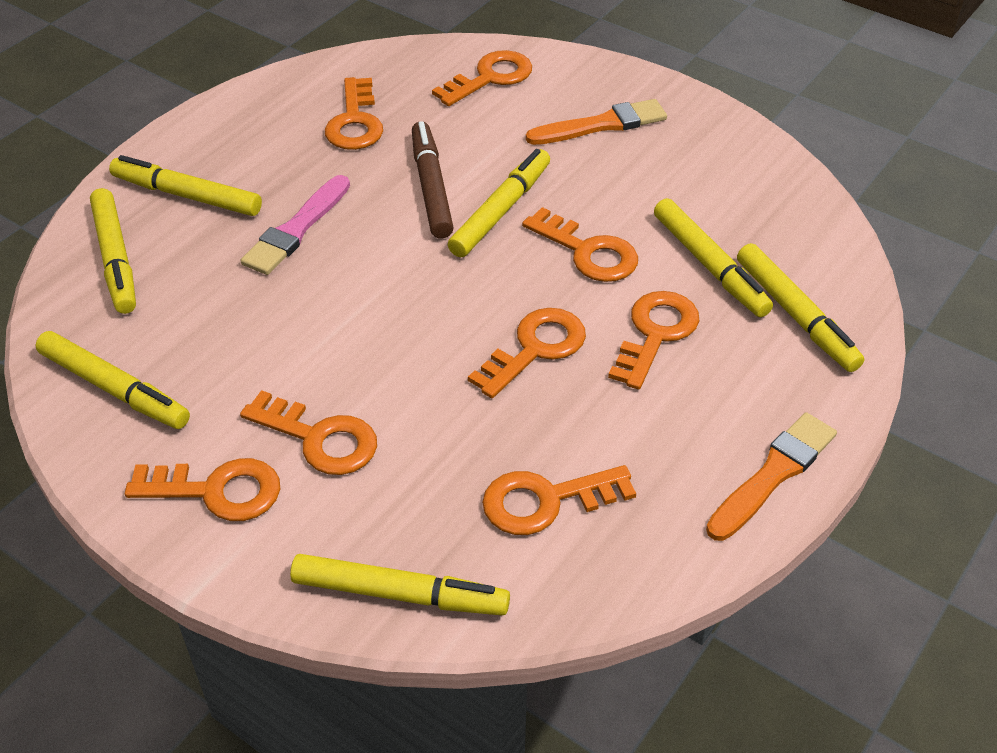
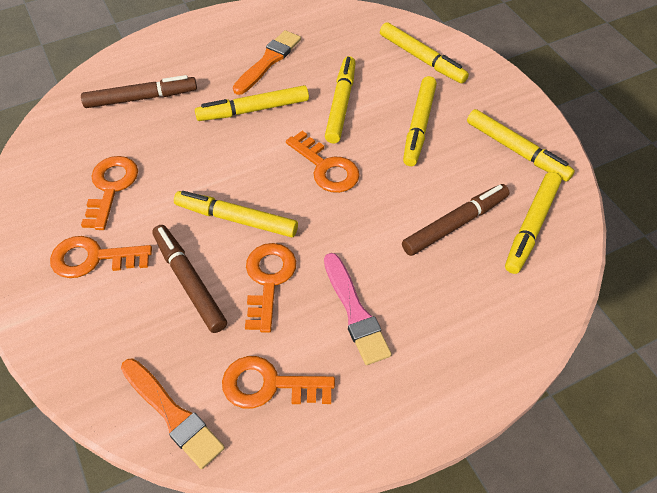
brown marker: 1 -> 3
orange key: 8 -> 5

